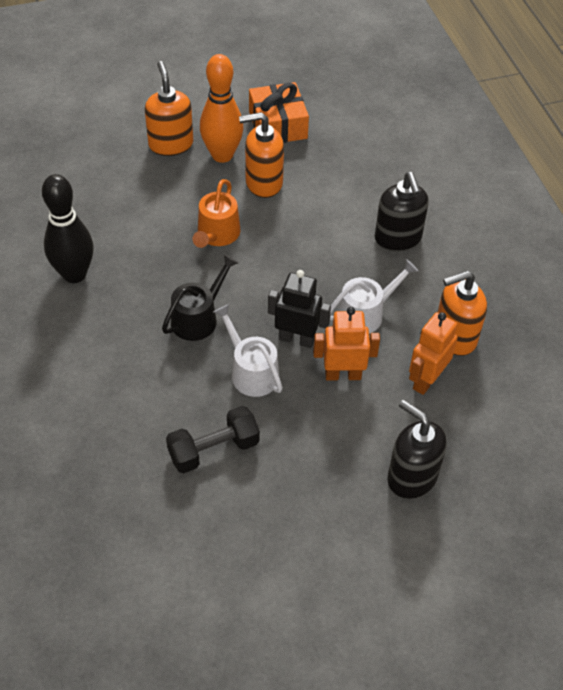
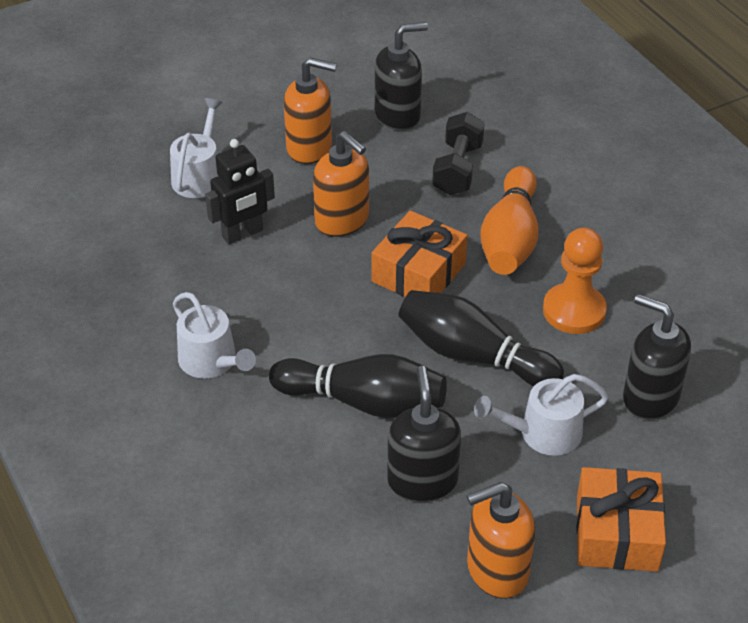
black bowling pin: 1 -> 2
black soap dispenser: 2 -> 3
black watering can: 1 -> 0
orange gift: 1 -> 2
orange pawn: 0 -> 1
orange robot: 2 -> 0
orange watering can: 1 -> 0
white watering can: 2 -> 3

